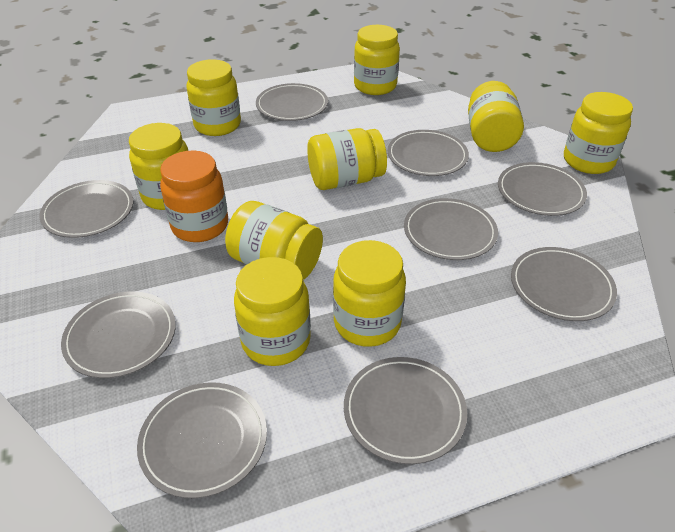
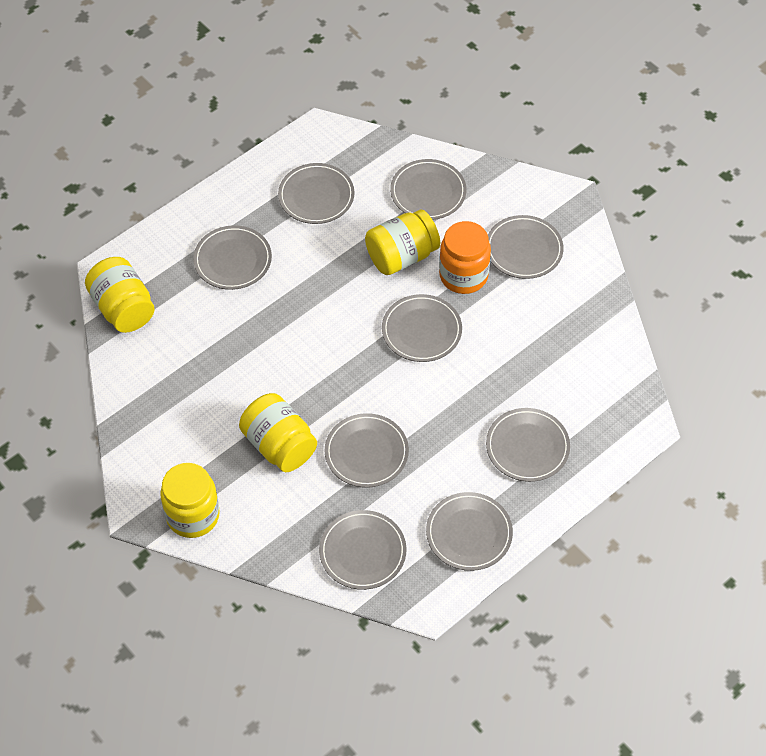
yellow jar: 9 -> 4

